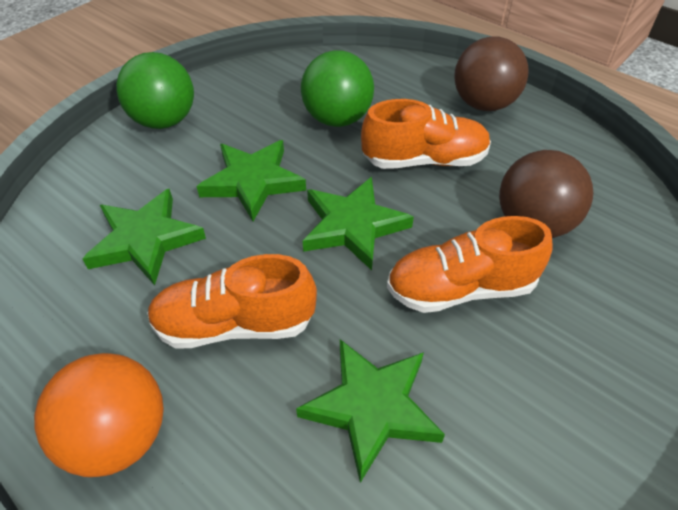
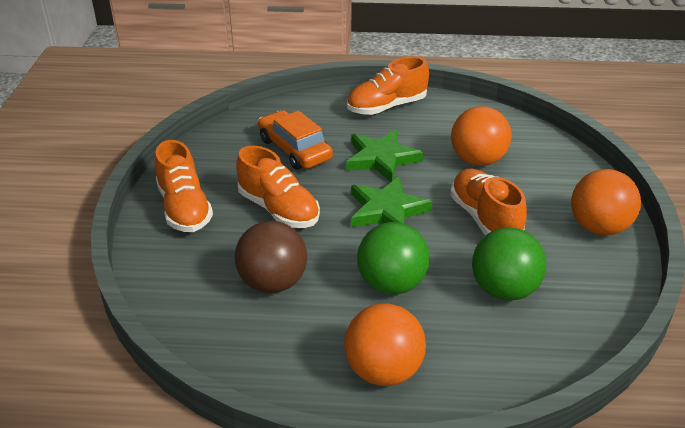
brown ball: 2 -> 1
green star: 4 -> 2
orange ball: 1 -> 3
orange car: 0 -> 1
orange shoe: 3 -> 4

